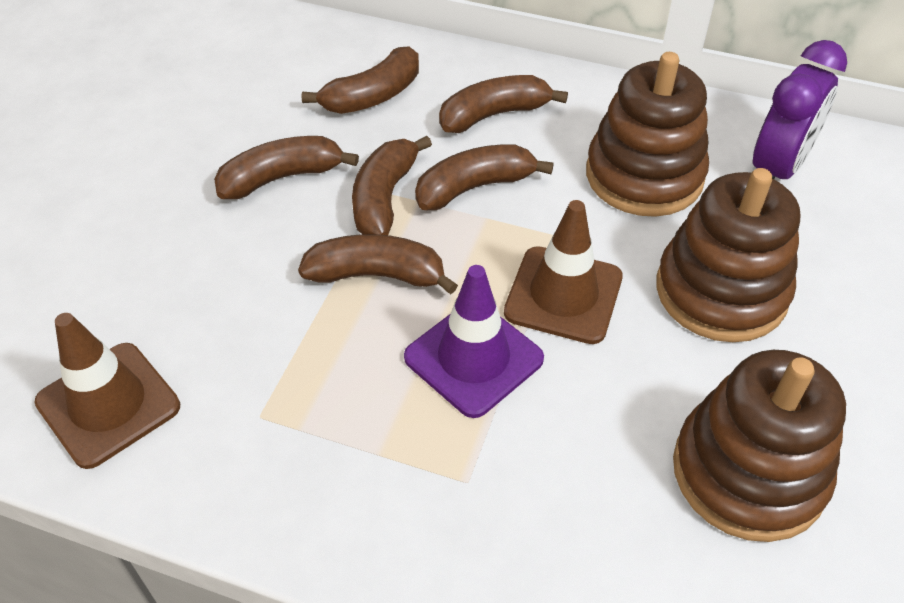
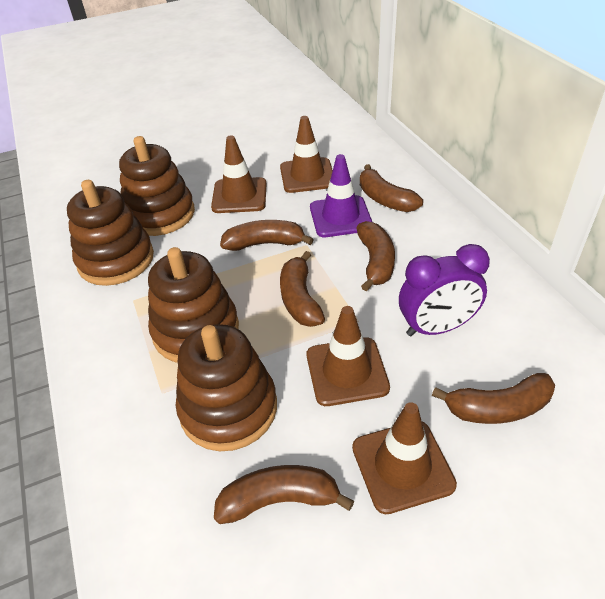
brown stacking toy: 3 -> 4
brown traffic cone: 2 -> 4

